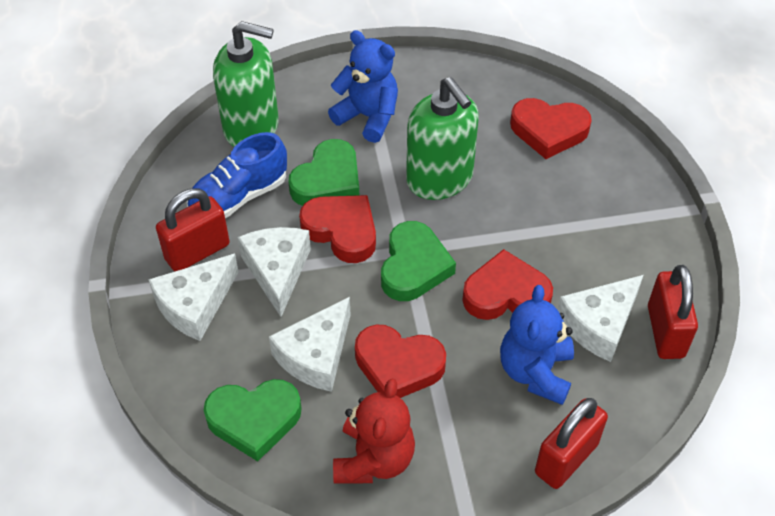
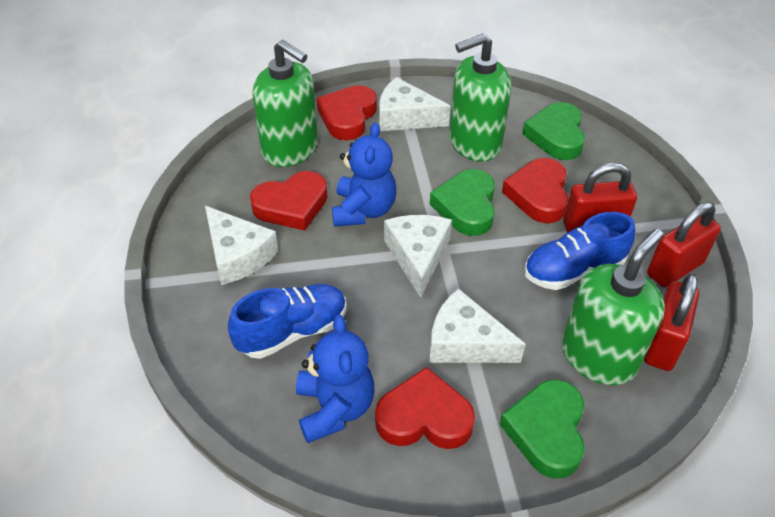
blue shoe: 1 -> 2
green soap dispenser: 2 -> 3
red teddy bear: 1 -> 0

